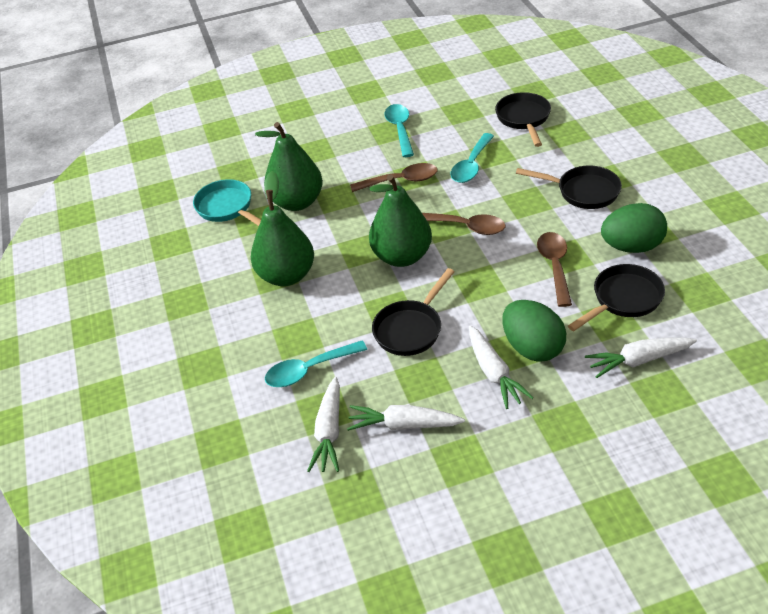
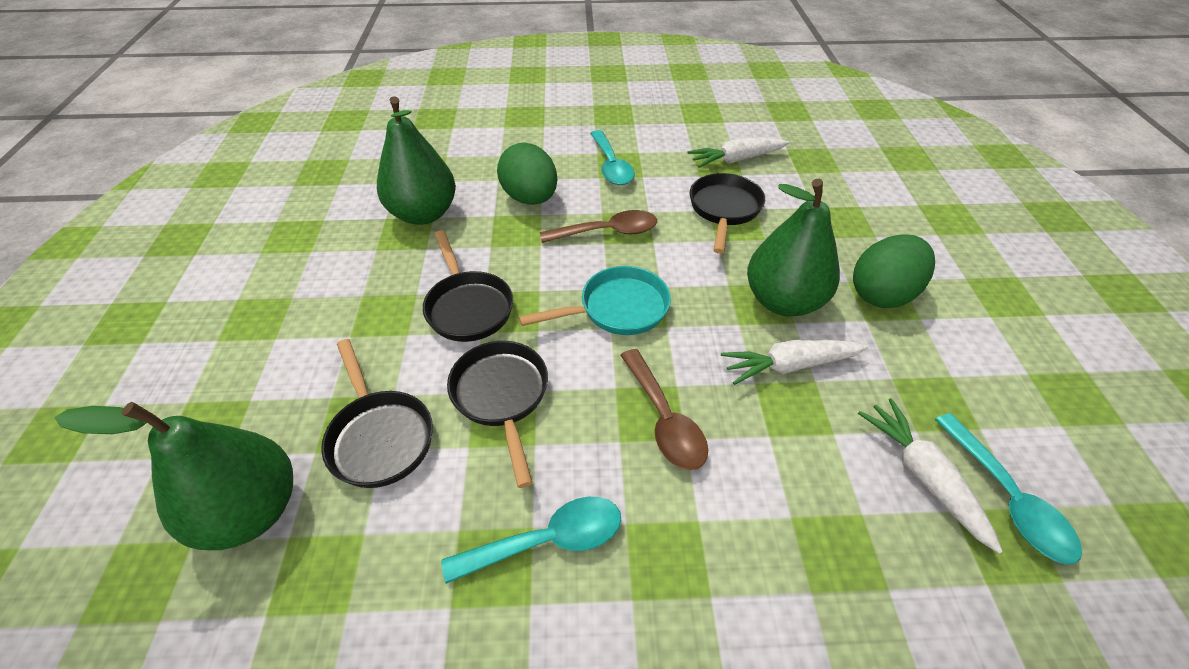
brown spoon: 3 -> 2
white carrot: 4 -> 3

